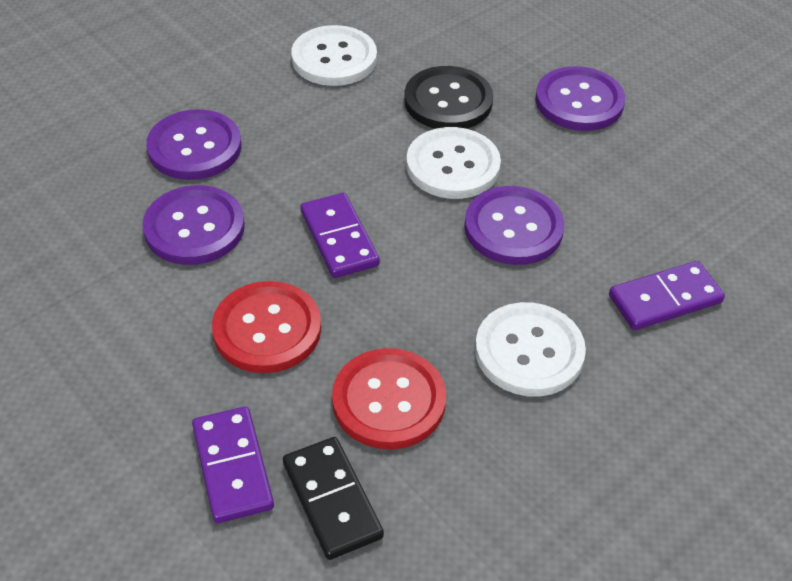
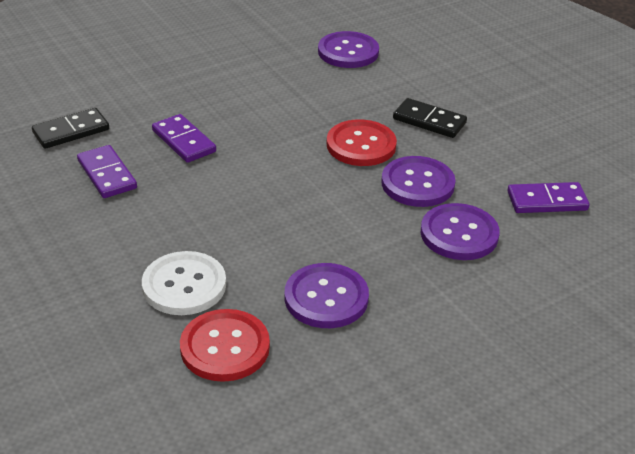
black button: 1 -> 0
black domino: 1 -> 2
white button: 3 -> 1

